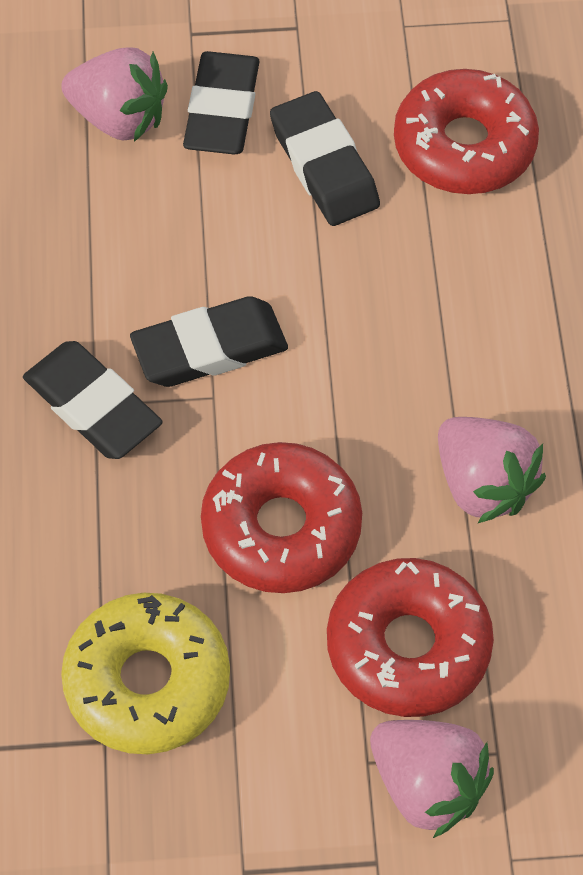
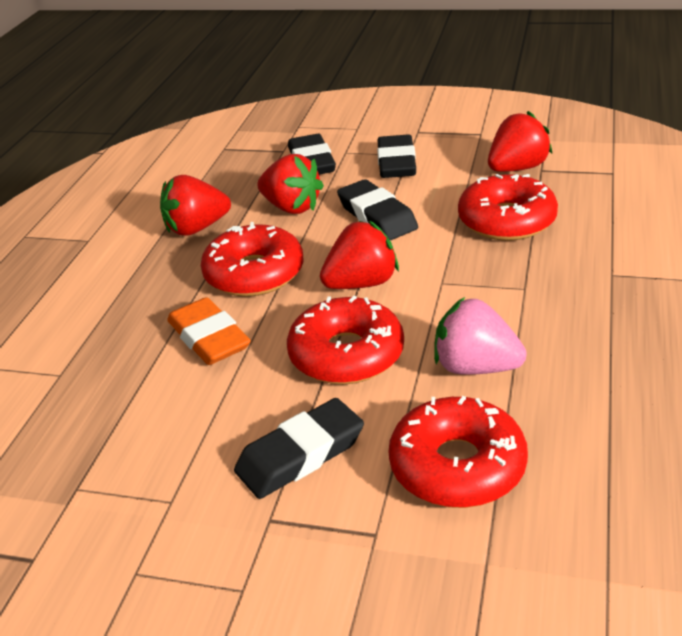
orange eraser: 0 -> 1
pink strawberry: 3 -> 1
red donut: 3 -> 4
red strawberry: 0 -> 4
yellow donut: 1 -> 0

